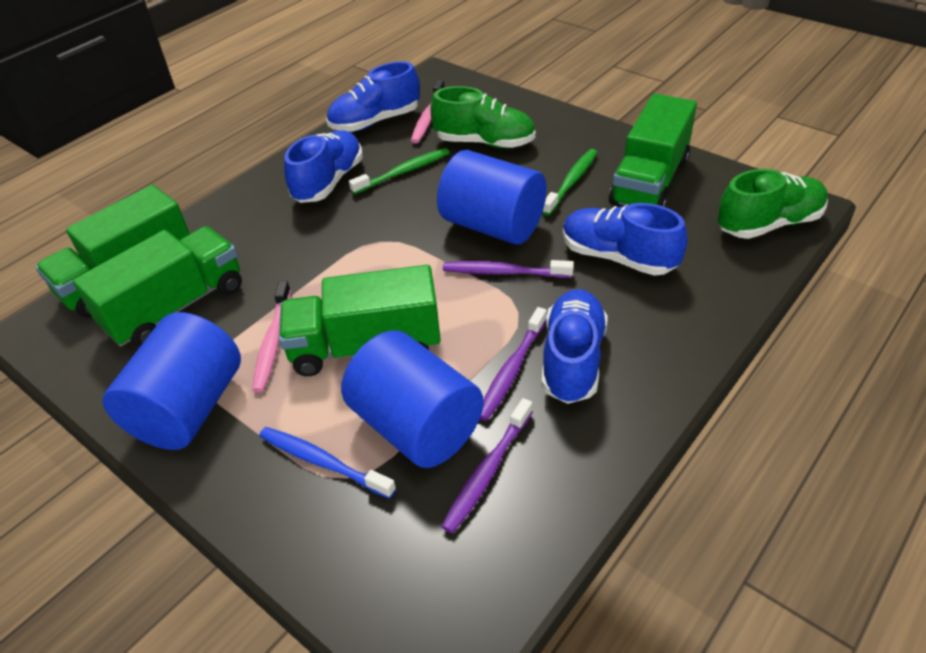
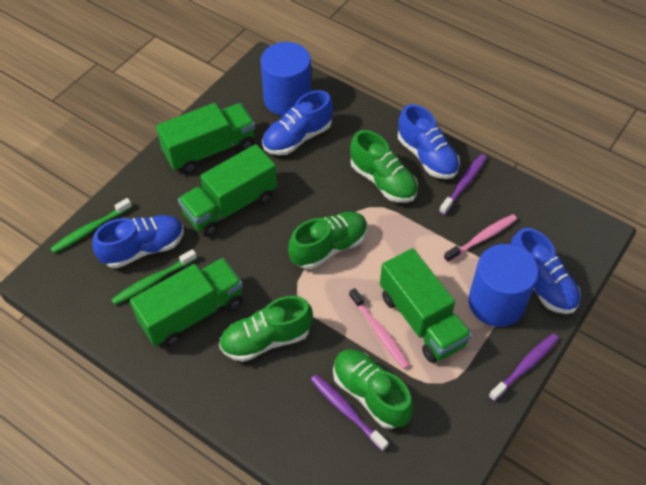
blue cylinder: 3 -> 2
blue toothbrush: 1 -> 0
green shoe: 2 -> 4

